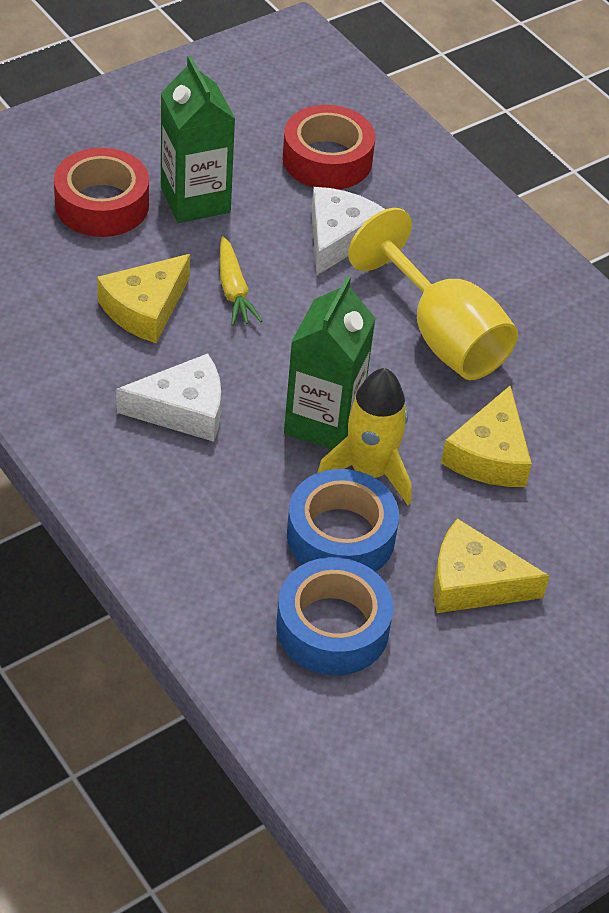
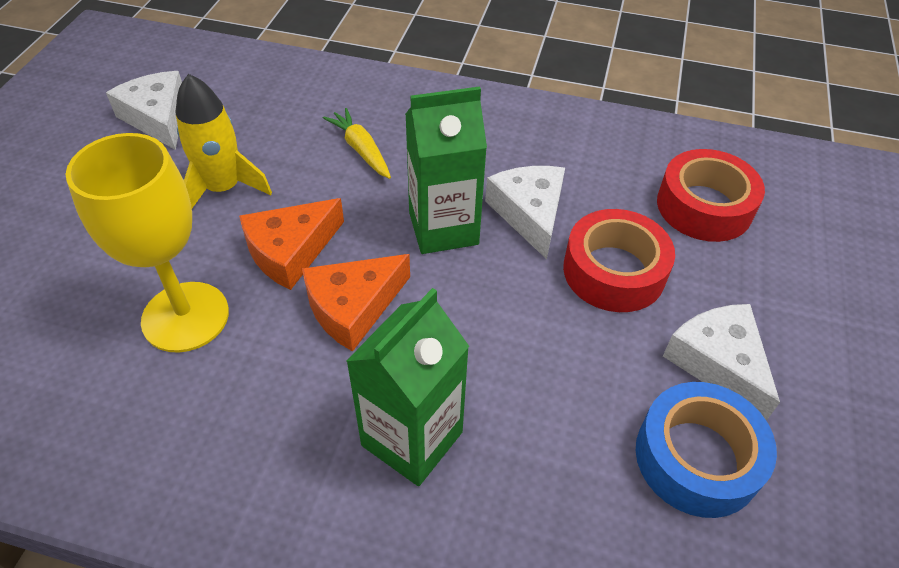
blue tape: 2 -> 1
orange cheese: 0 -> 2
white cheese: 2 -> 3
yellow cheese: 3 -> 0

